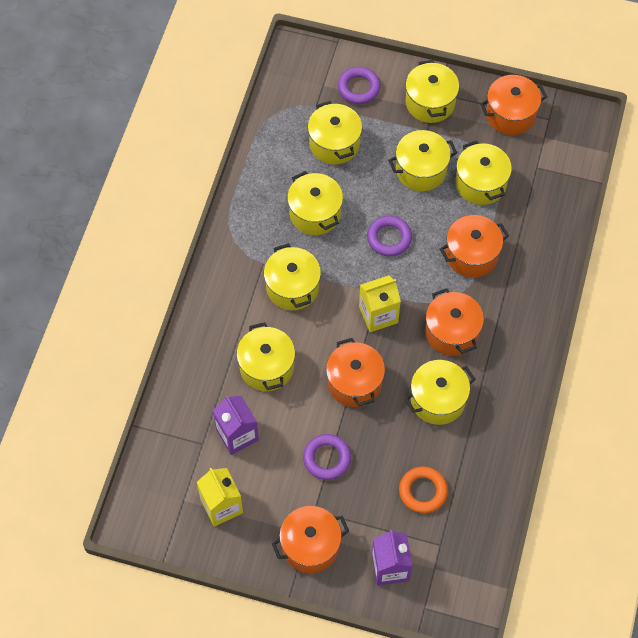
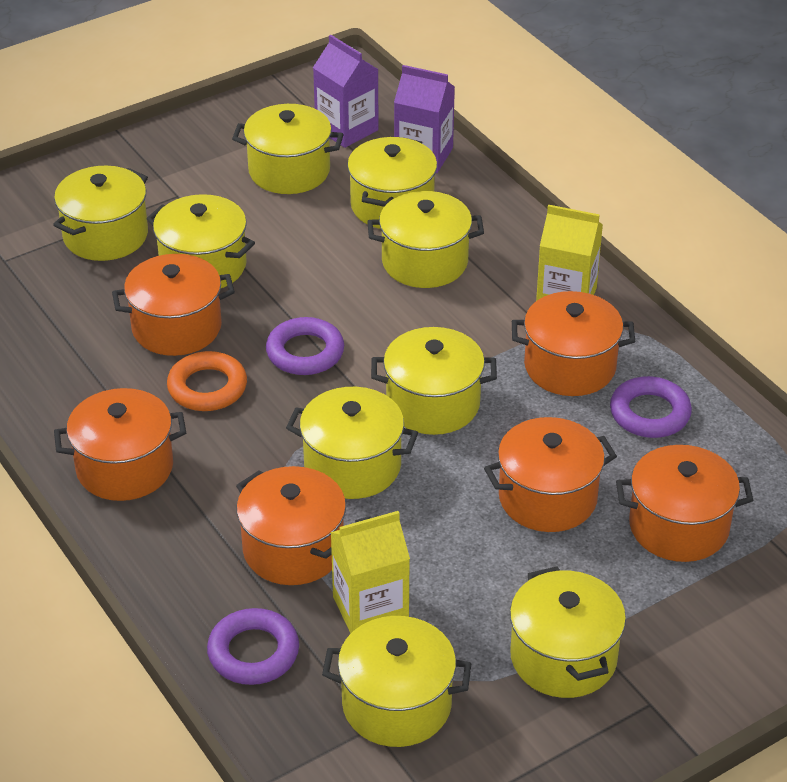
orange pot: 5 -> 6
yellow pot: 8 -> 9

